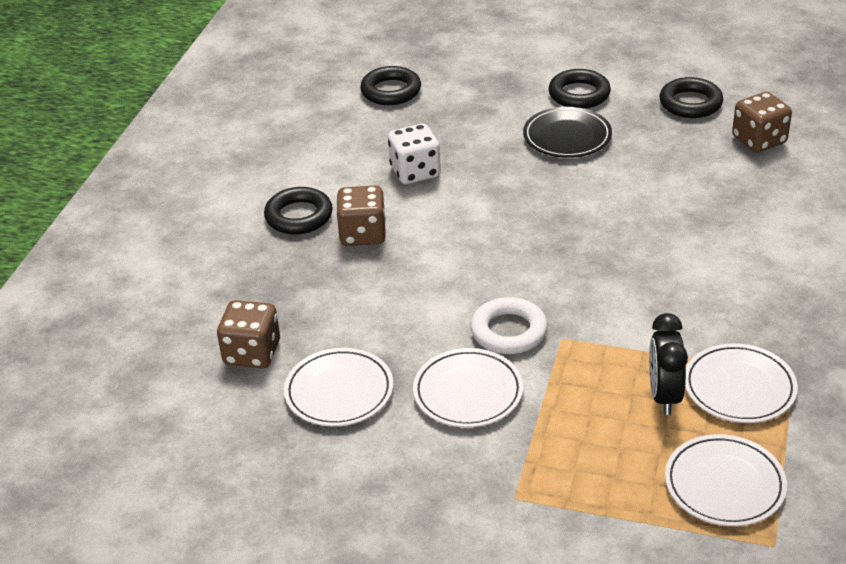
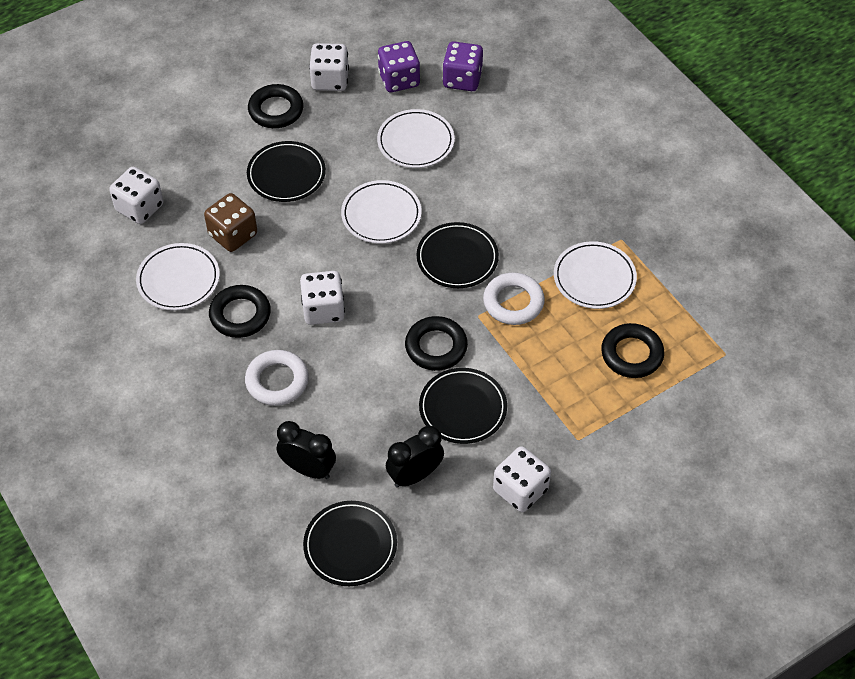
black clock: 1 -> 2
black plate: 1 -> 4
brown dice: 3 -> 1
purple dice: 0 -> 2
white dice: 1 -> 4
white ring: 1 -> 2

